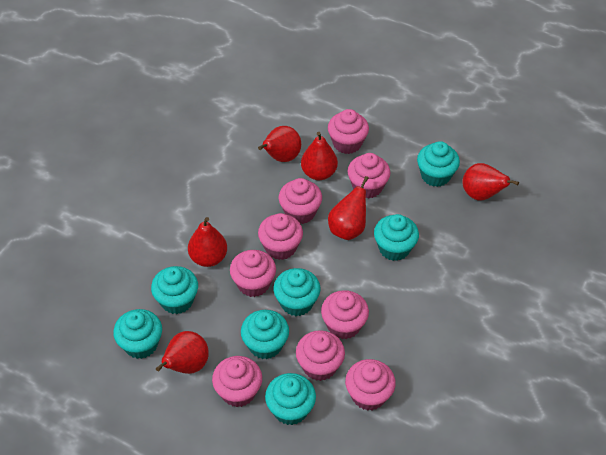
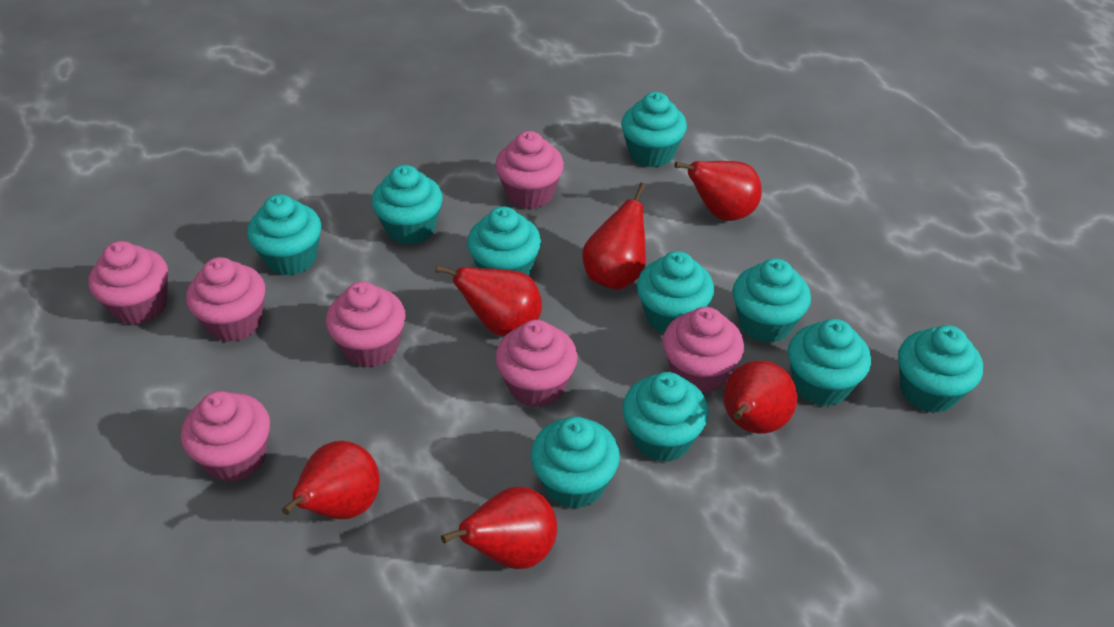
pink cupcake: 9 -> 7
turquoise cupcake: 7 -> 10

